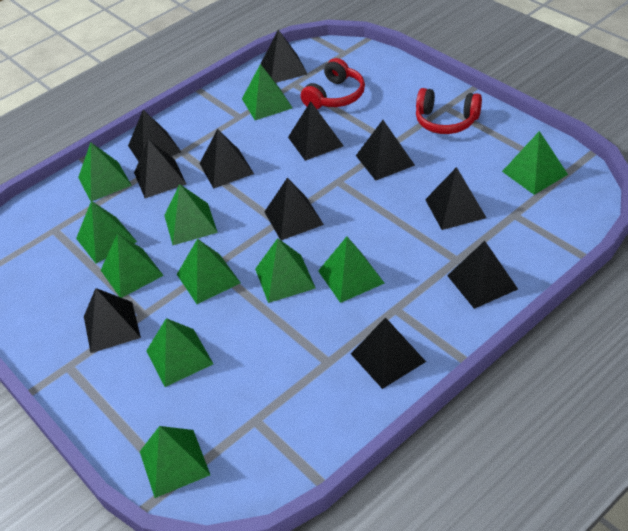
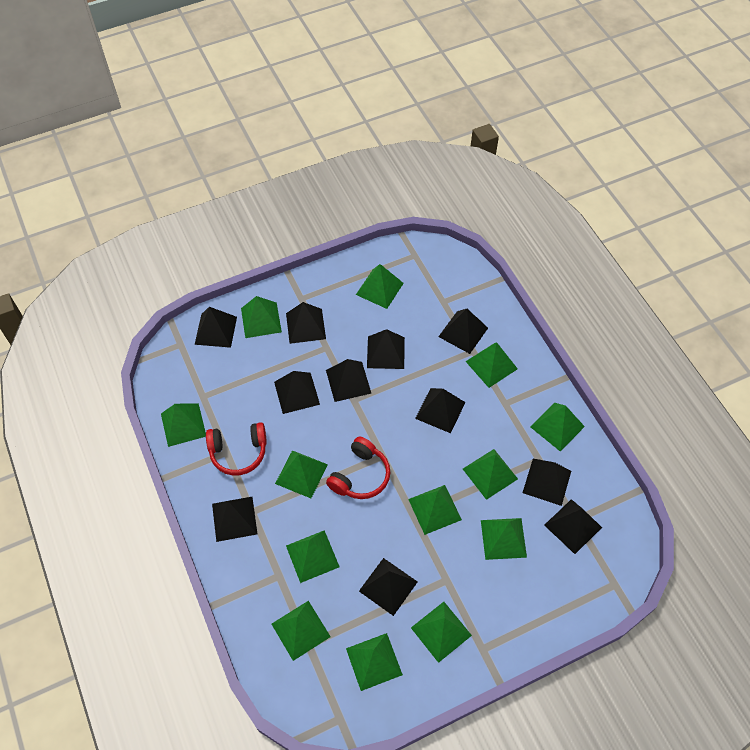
green pyramid: 11 -> 13

